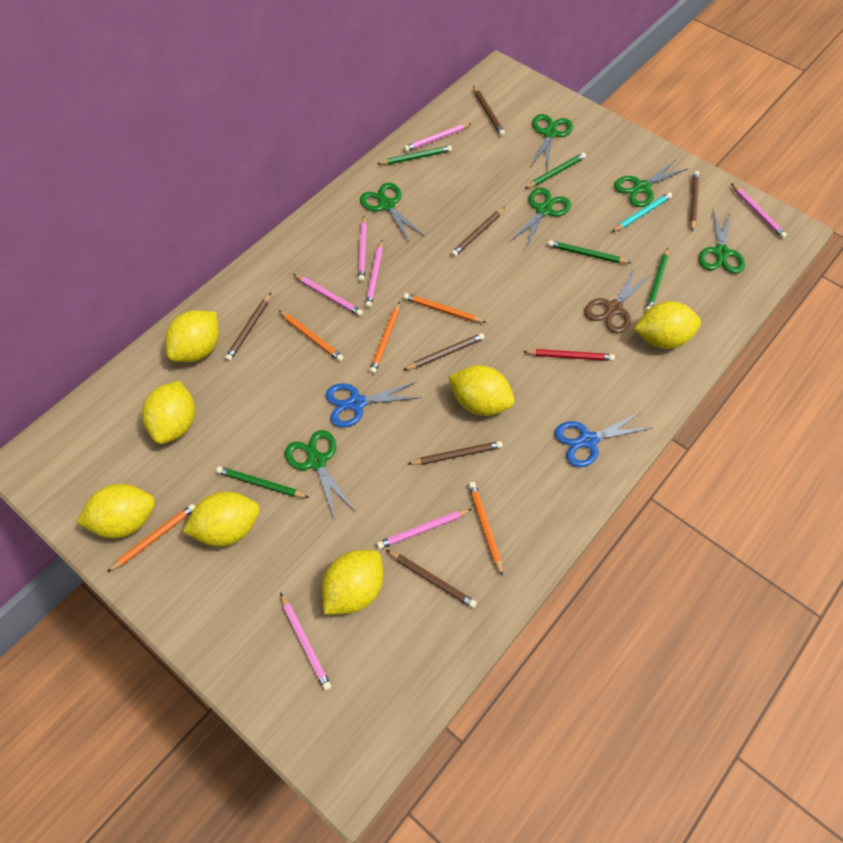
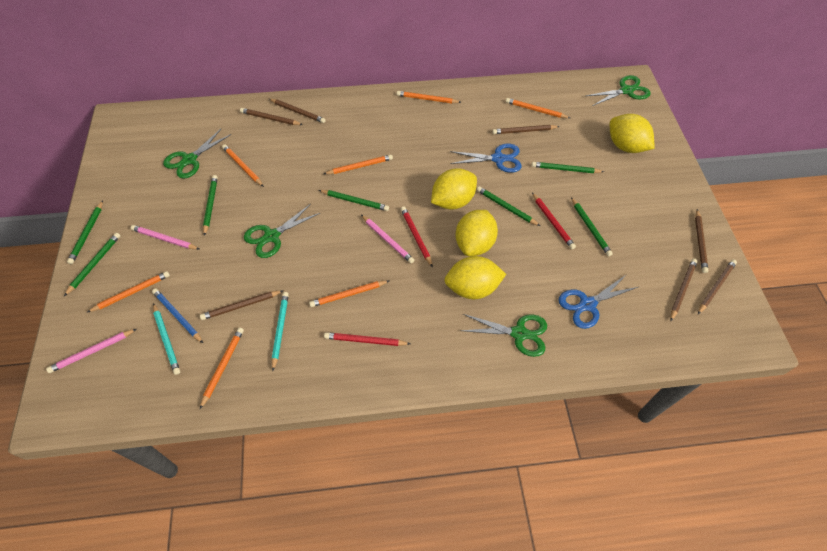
blue pencil: 0 -> 1
brown scissors: 1 -> 0
green pencil: 5 -> 7
green scissors: 6 -> 4
orange pencil: 5 -> 7
pink pencil: 7 -> 3
red pencil: 1 -> 3
turquoise pencil: 1 -> 2
yellow lemon: 7 -> 4

